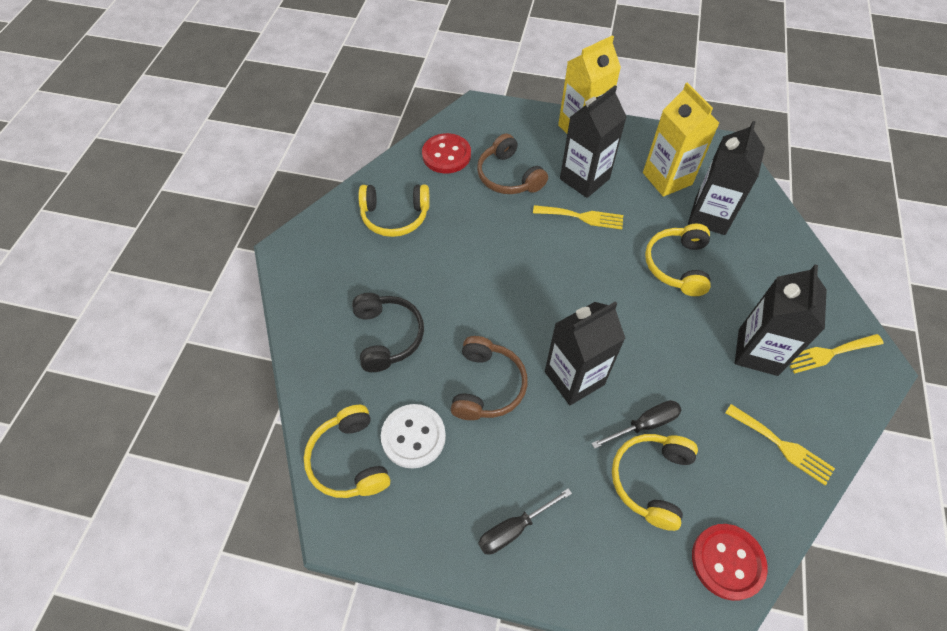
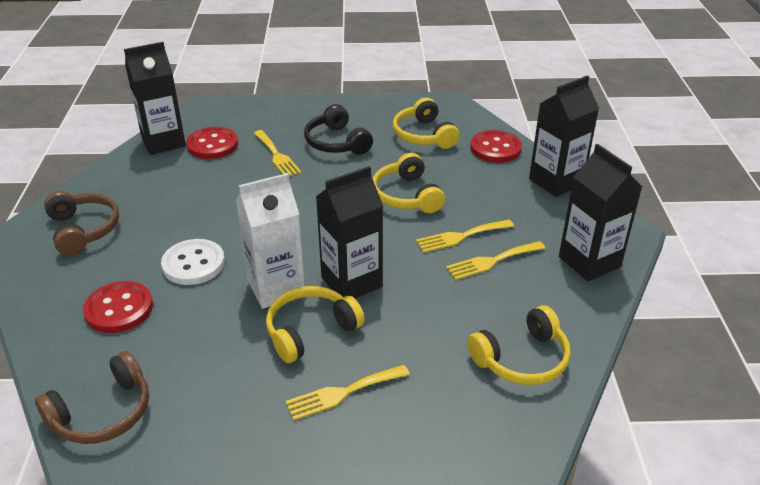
black screwdriver: 2 -> 0
red button: 2 -> 3
white carton: 0 -> 1
yellow carton: 2 -> 0
yellow fork: 3 -> 4

